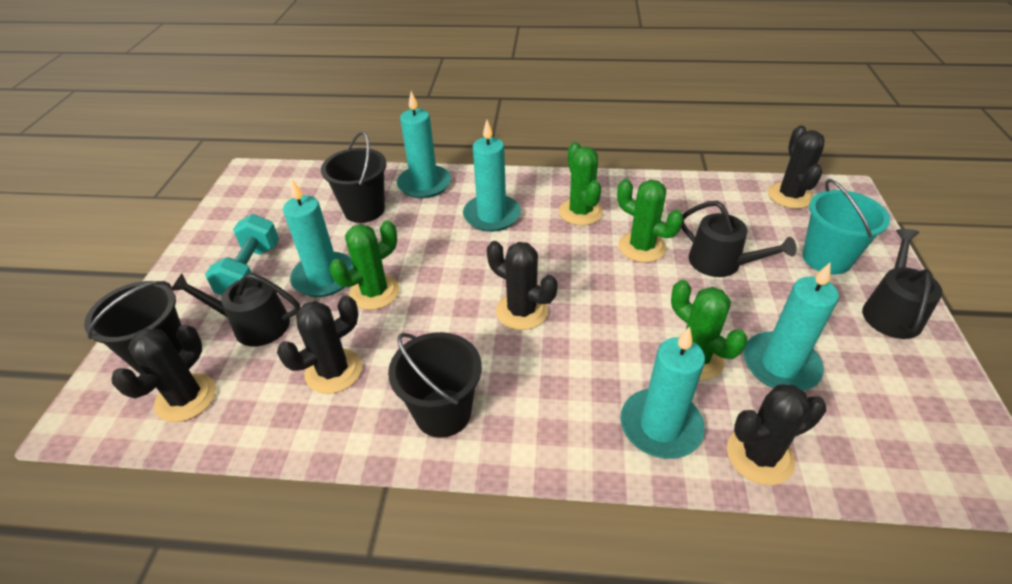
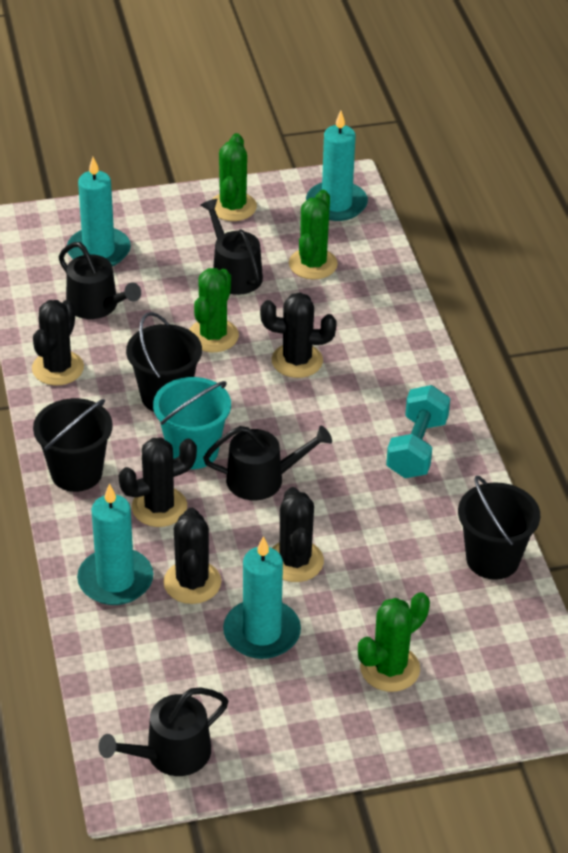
black watering can: 3 -> 4
turquoise candle: 5 -> 4

